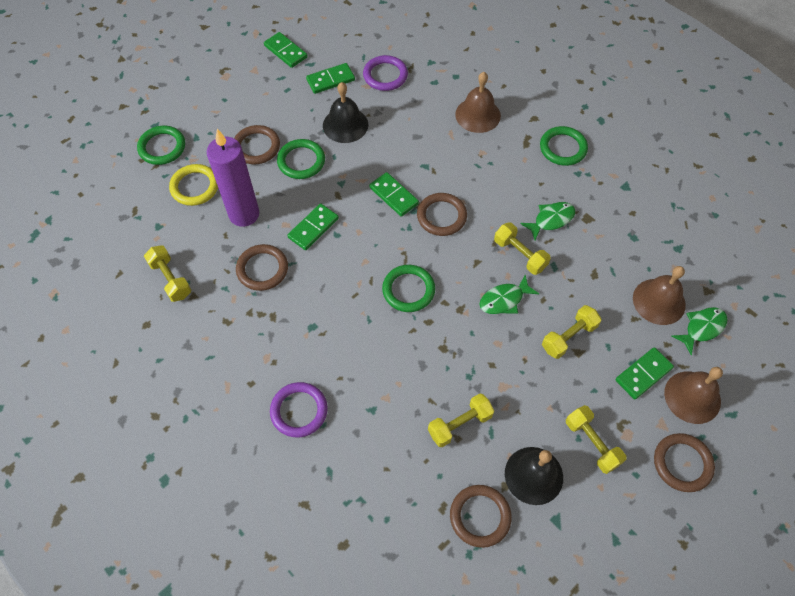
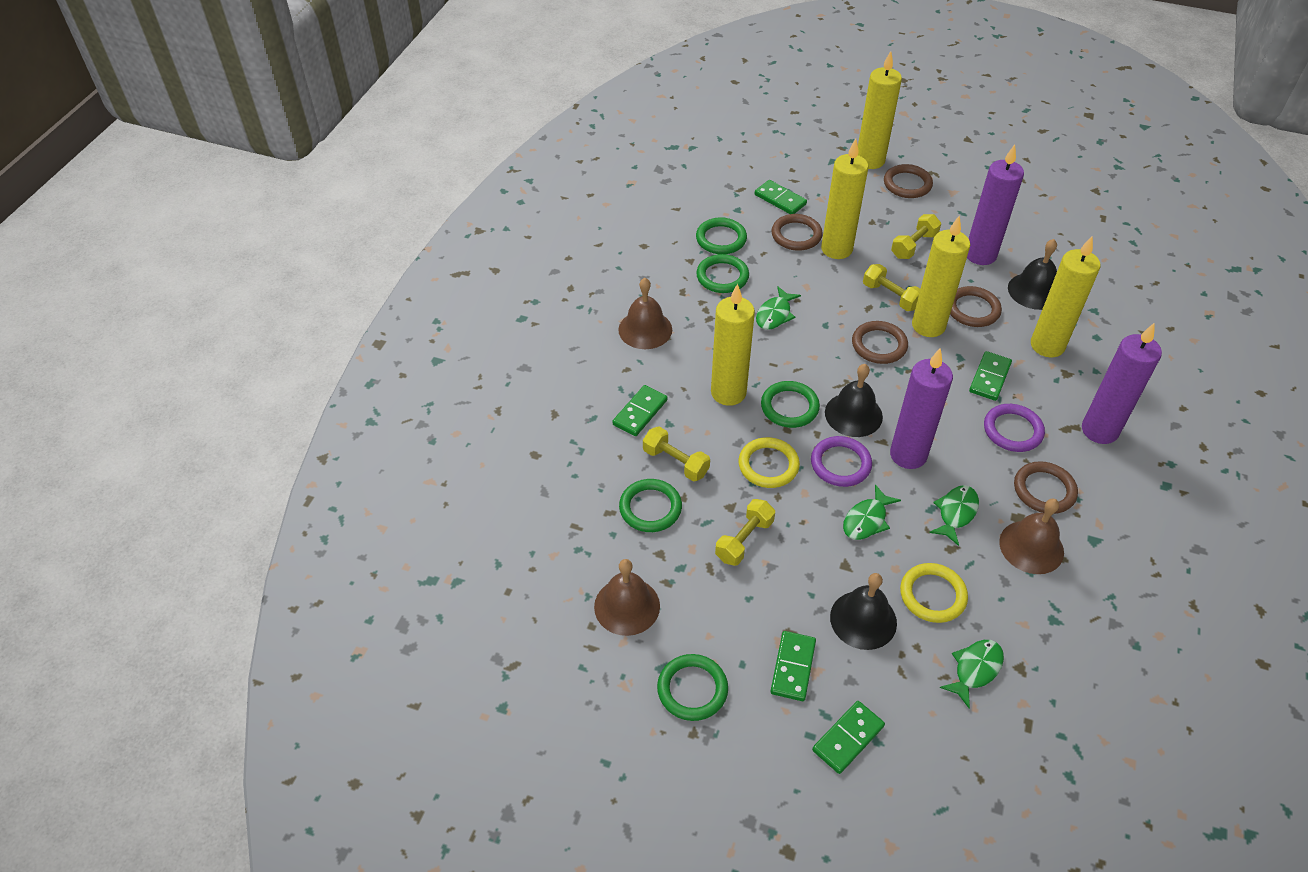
black bell: 2 -> 3
green fish: 3 -> 4
green ring: 4 -> 5
purple candle: 1 -> 3
yellow candle: 0 -> 5
yellow dumbbell: 5 -> 4
yellow ring: 1 -> 2

